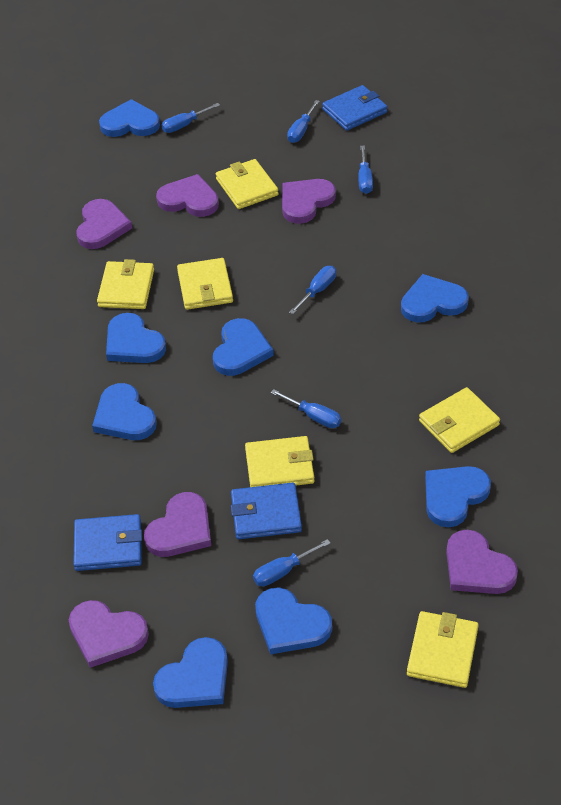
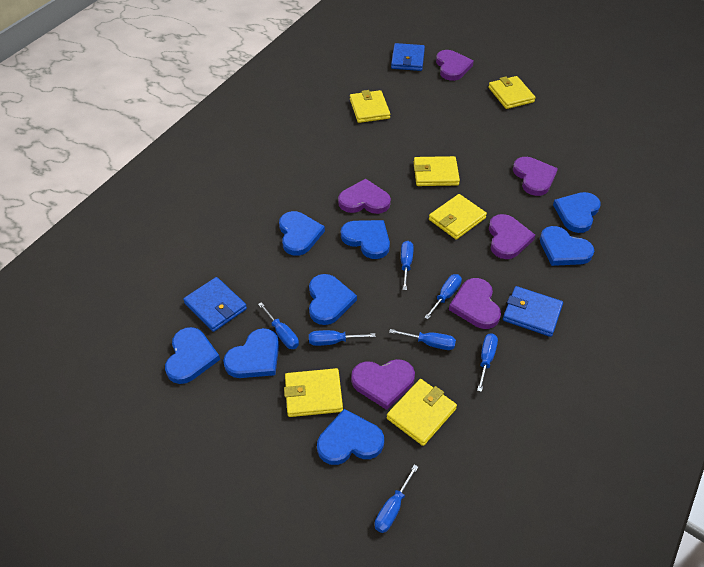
blue screwdriver: 6 -> 7

